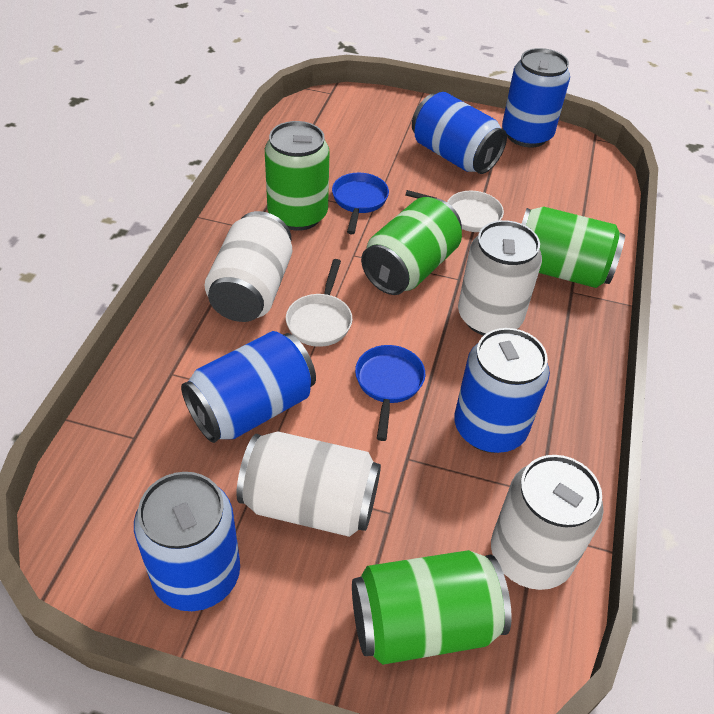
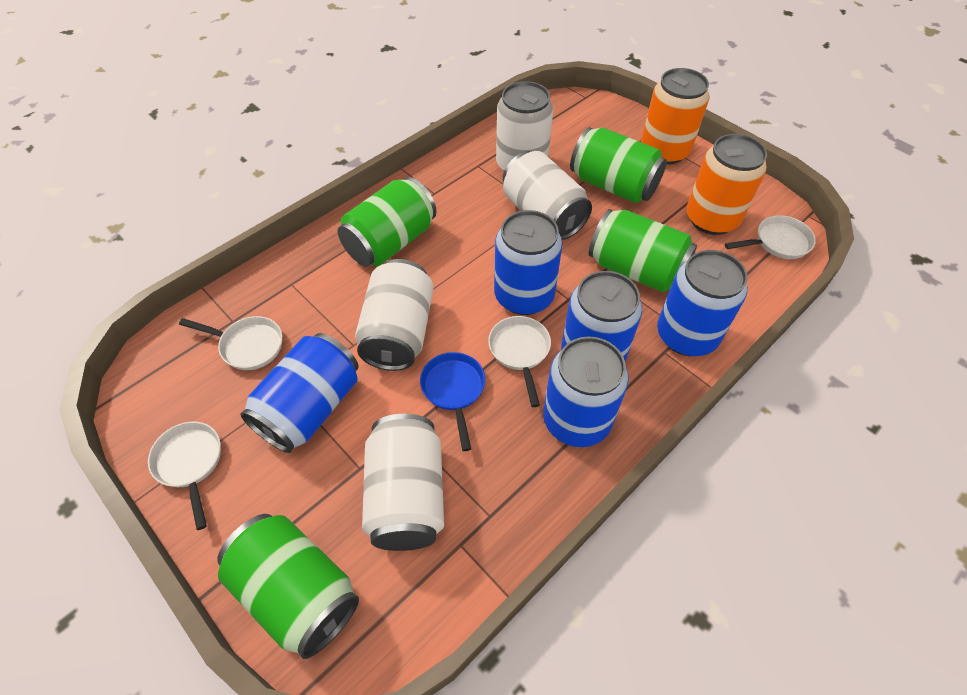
blue pan: 2 -> 1
orange can: 0 -> 2
white pan: 2 -> 4

